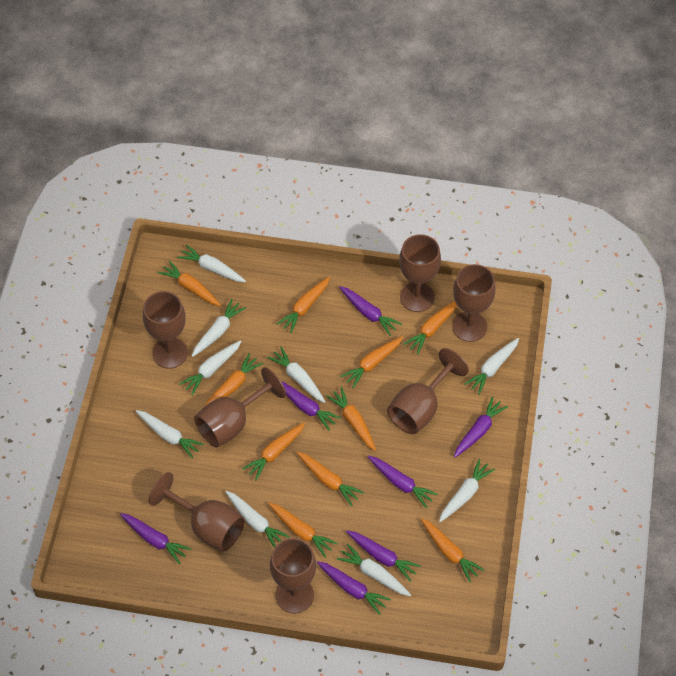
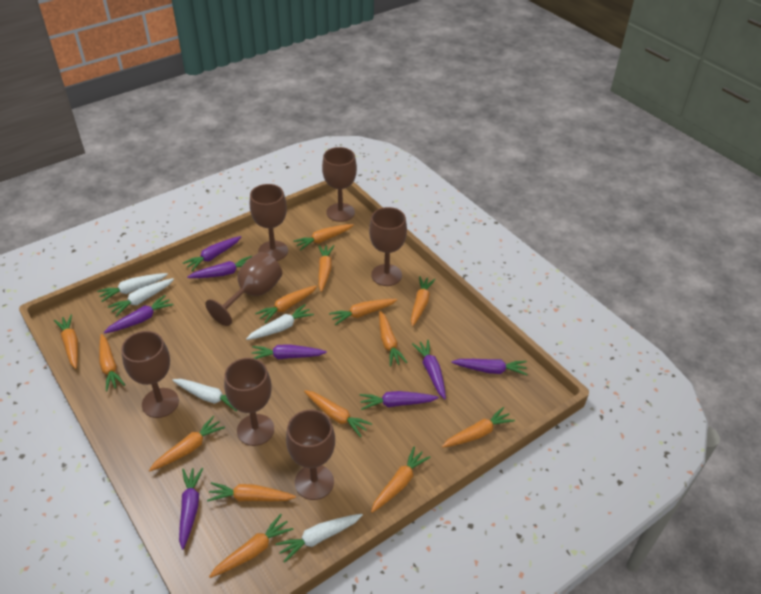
orange carrot: 10 -> 14
purple carrot: 7 -> 8
white carrot: 9 -> 5

